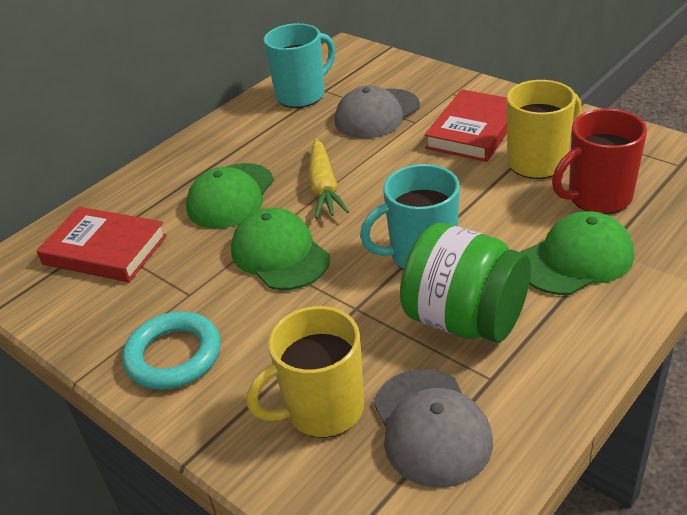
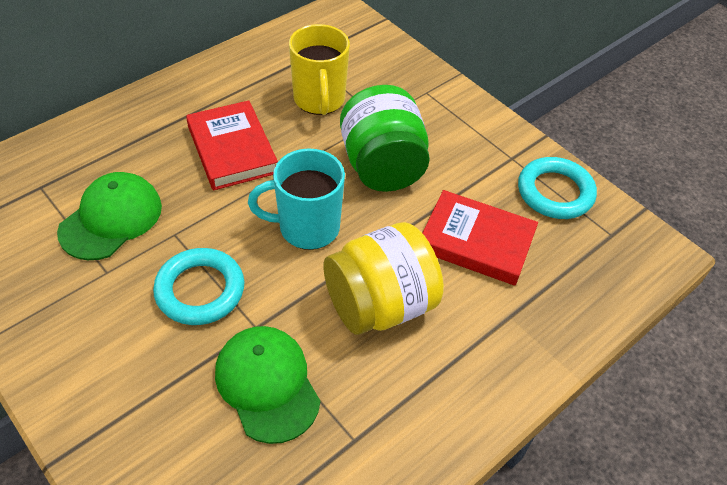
green cap: 3 -> 2
grey cap: 2 -> 0
red mug: 1 -> 0
turquoise mug: 2 -> 1
turquoise ring: 1 -> 2
yellow carrot: 1 -> 0
yellow jar: 0 -> 1
yellow mug: 2 -> 1

